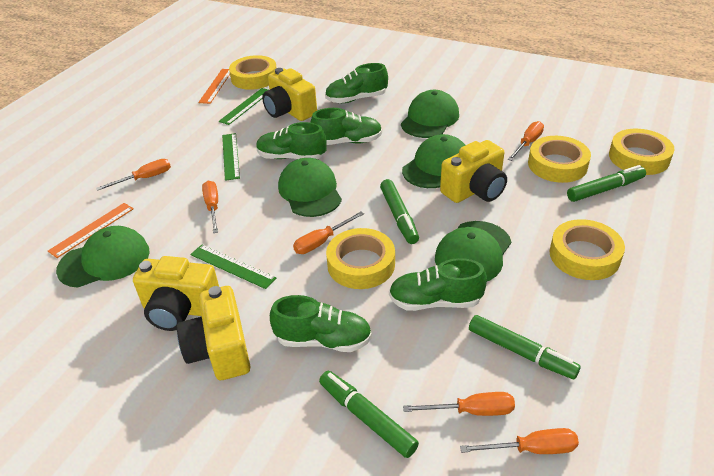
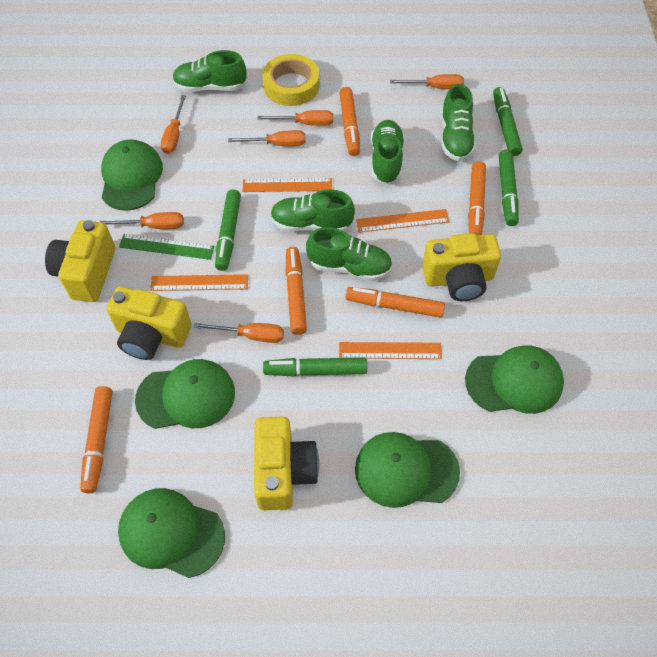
green ruler: 3 -> 1
orange marker: 0 -> 5
orange ruler: 2 -> 4
yellow tape: 5 -> 1

